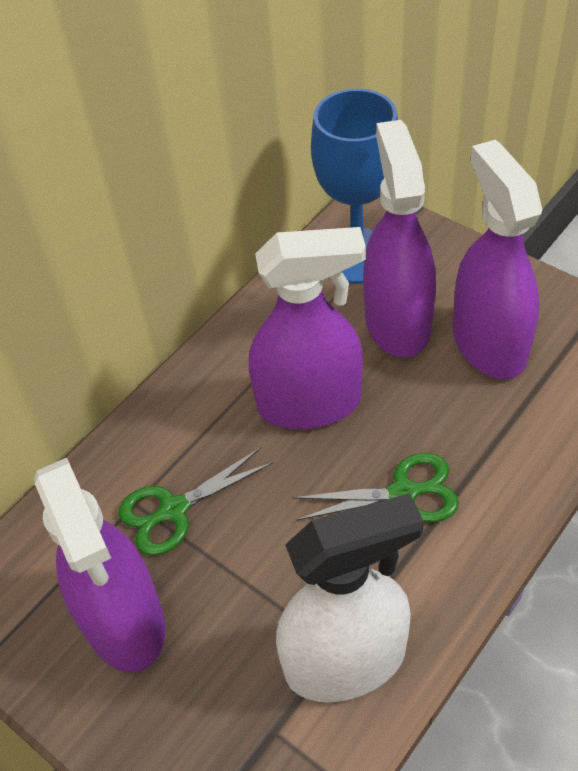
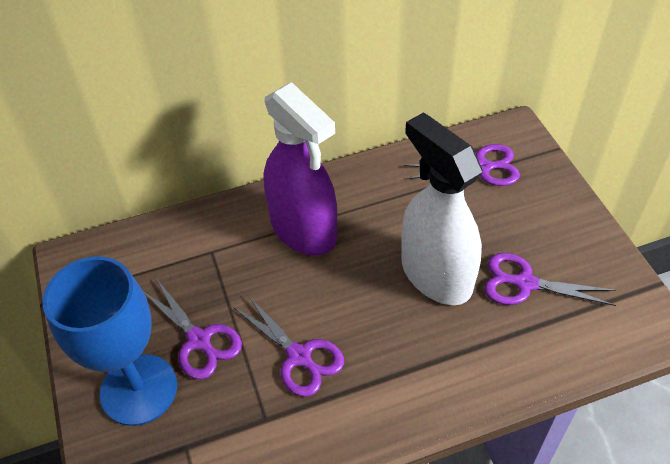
green scissors: 2 -> 0
purple scissors: 0 -> 4
purple spray bottle: 4 -> 1

